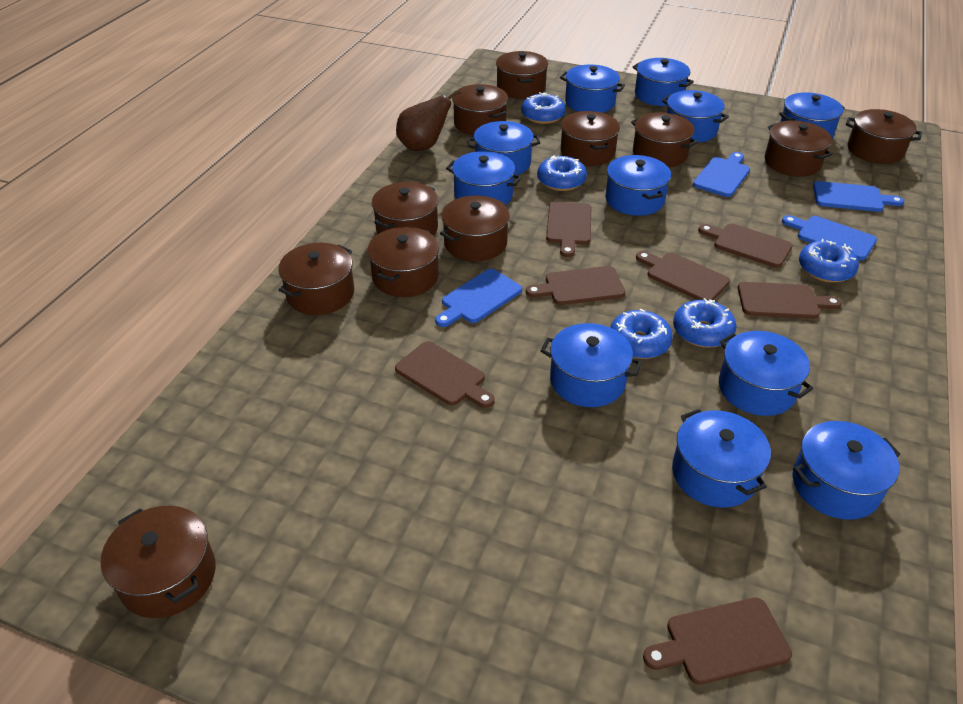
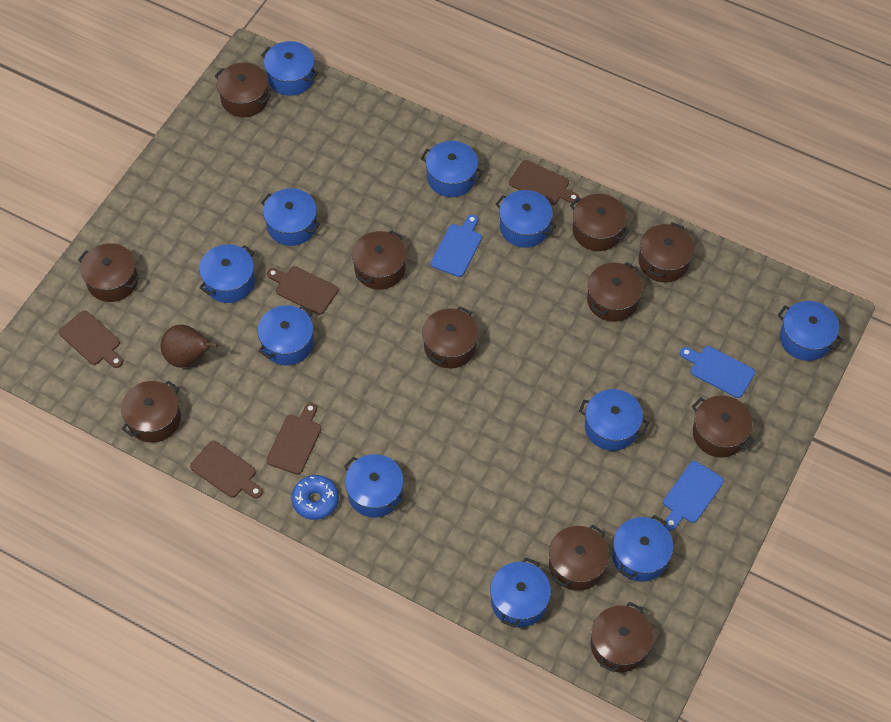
blue cutting board: 4 -> 3
blue donut: 5 -> 1
brown cutting board: 7 -> 5

